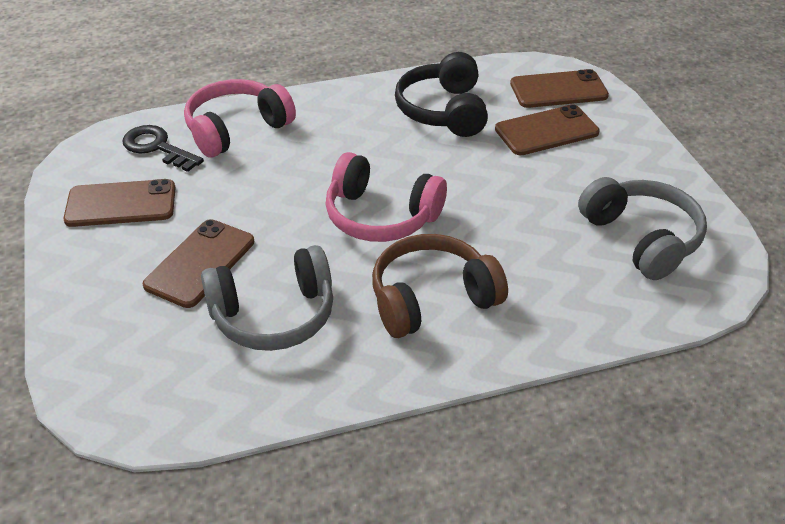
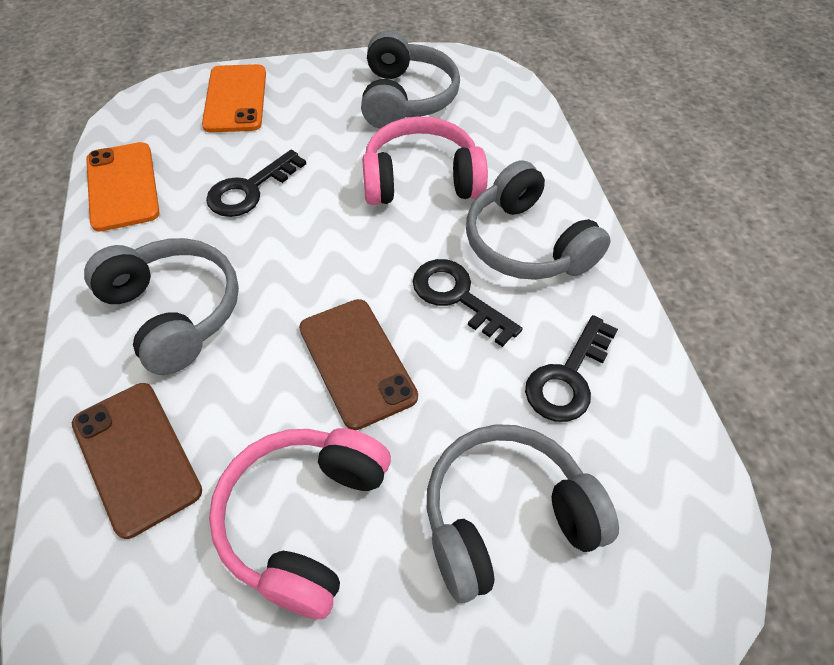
black headphones: 1 -> 0
black key: 1 -> 3
brown headphones: 1 -> 0
brown phone: 4 -> 2
grey headphones: 2 -> 4
orange phone: 0 -> 2

